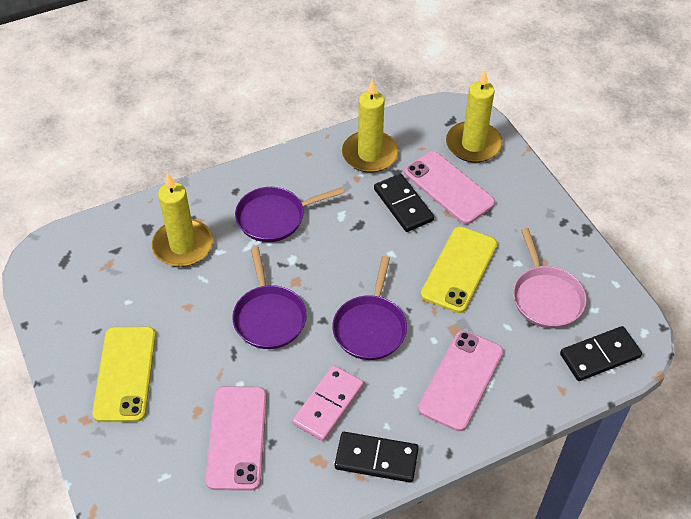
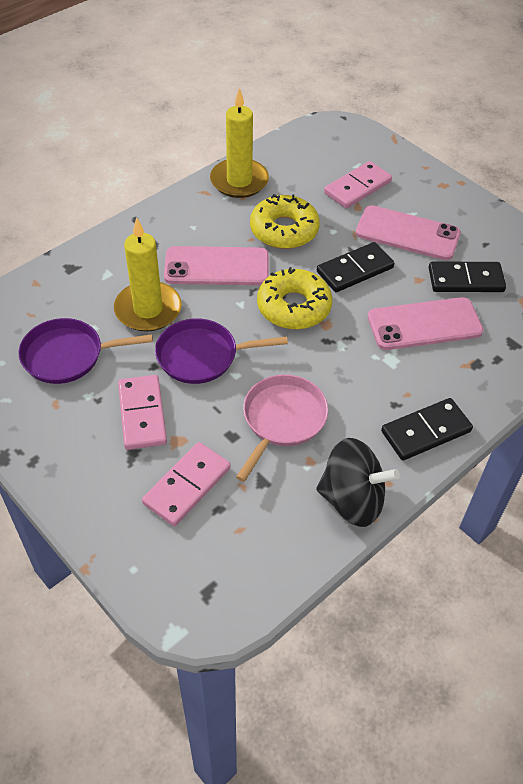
black spinning top: 0 -> 1
pink domino: 1 -> 3
purple pan: 3 -> 2
yellow candle: 3 -> 2
yellow donut: 0 -> 2
yellow phone: 2 -> 0

